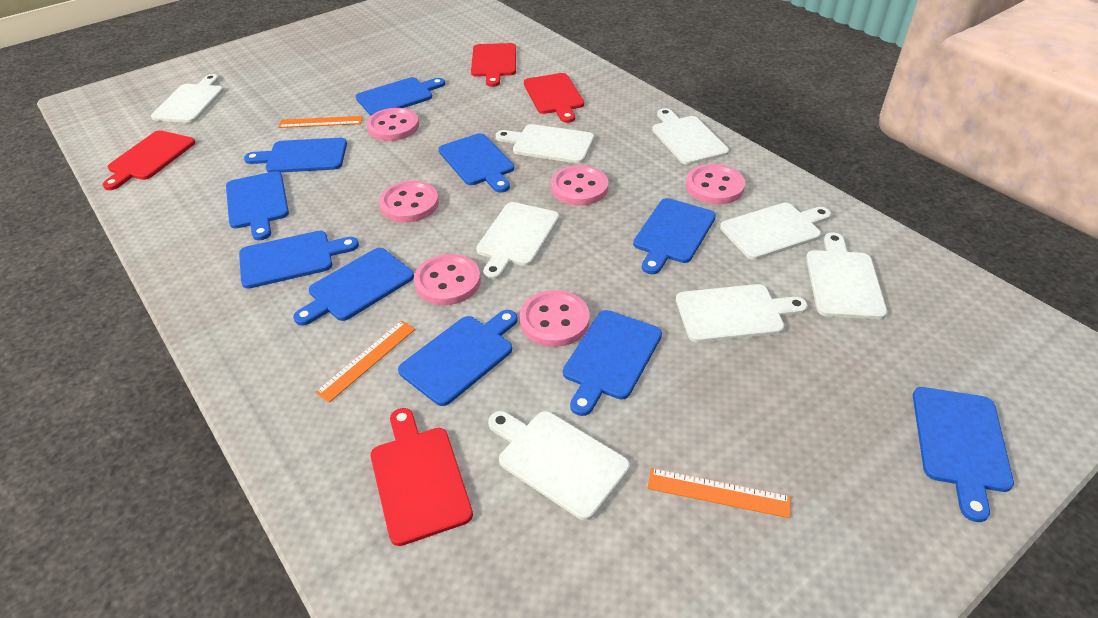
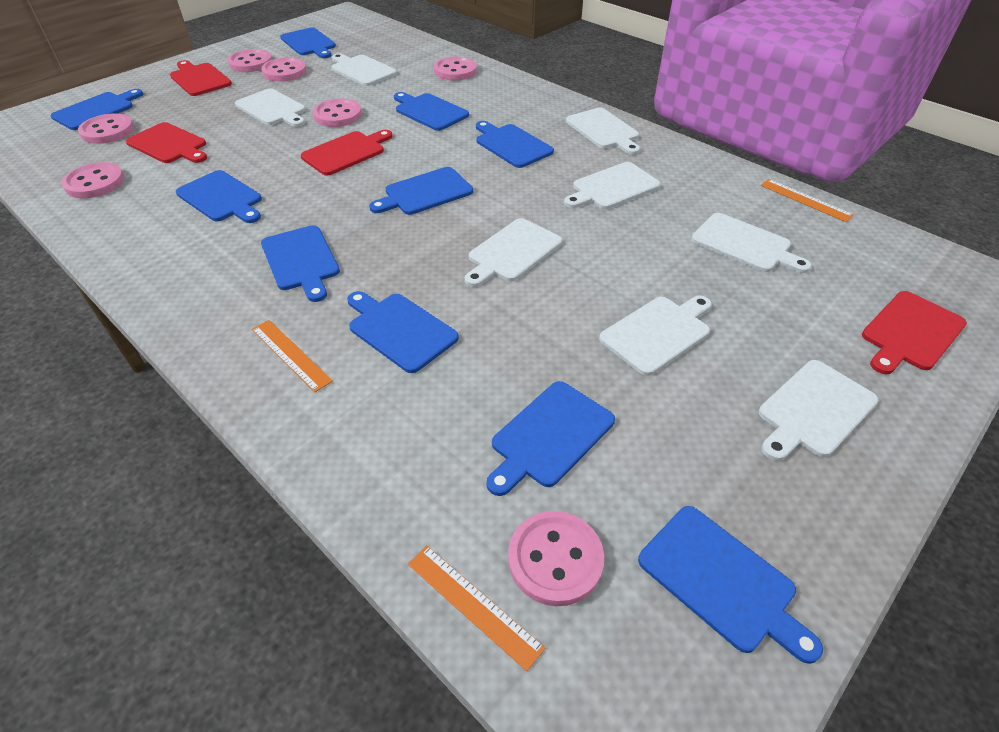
pink button: 6 -> 7

